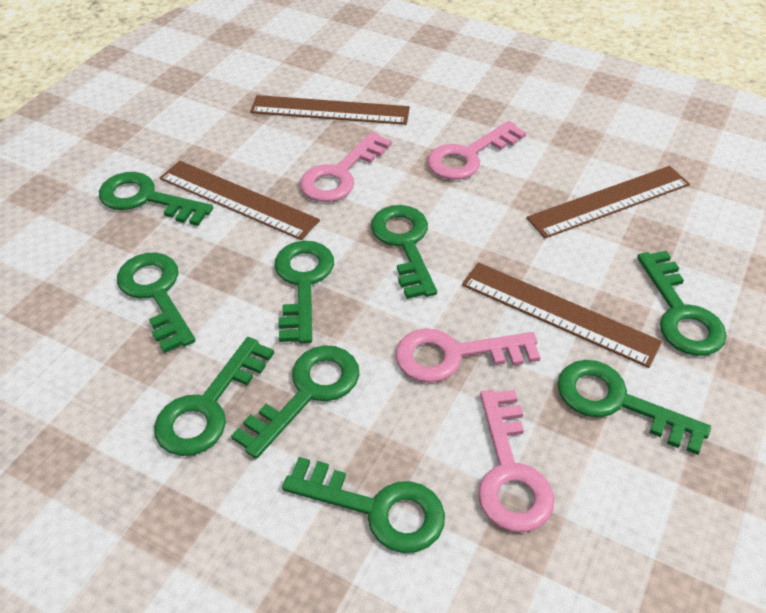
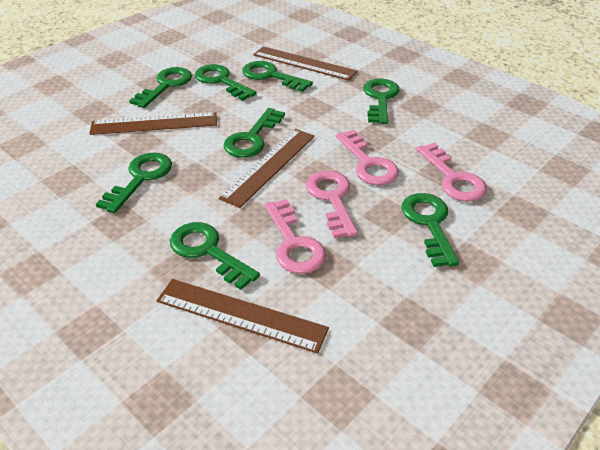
green key: 9 -> 8

